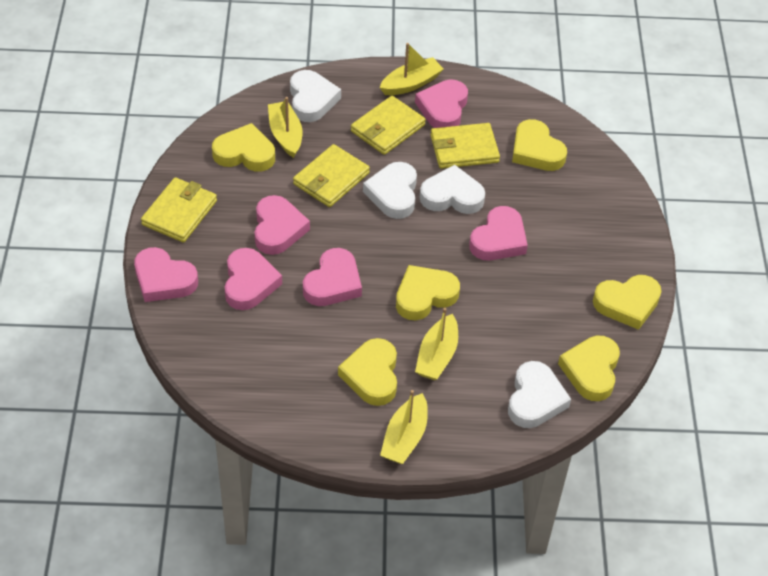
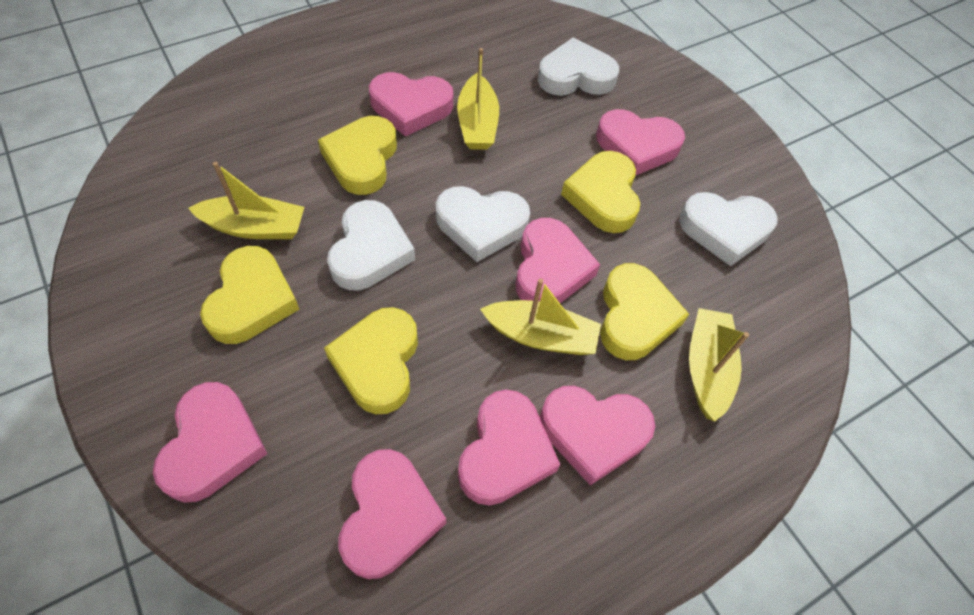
pink heart: 6 -> 7
yellow heart: 6 -> 5
yellow wallet: 4 -> 0

